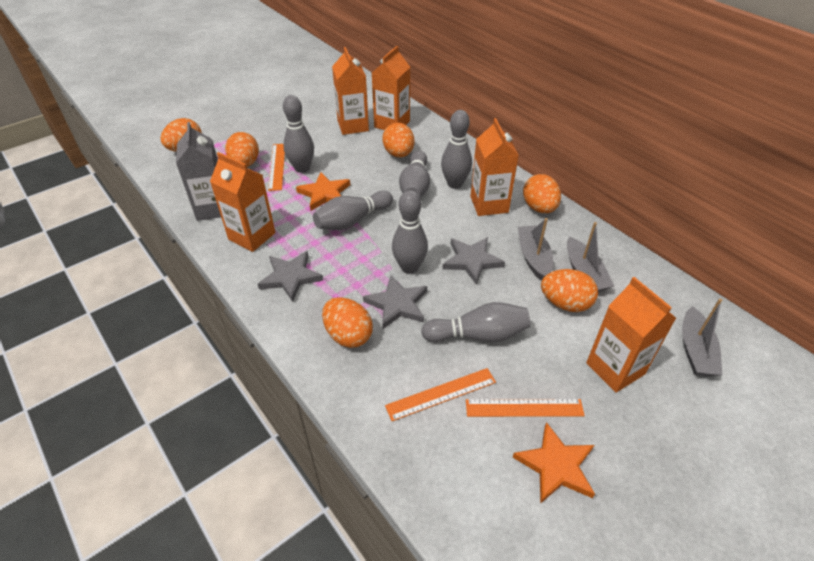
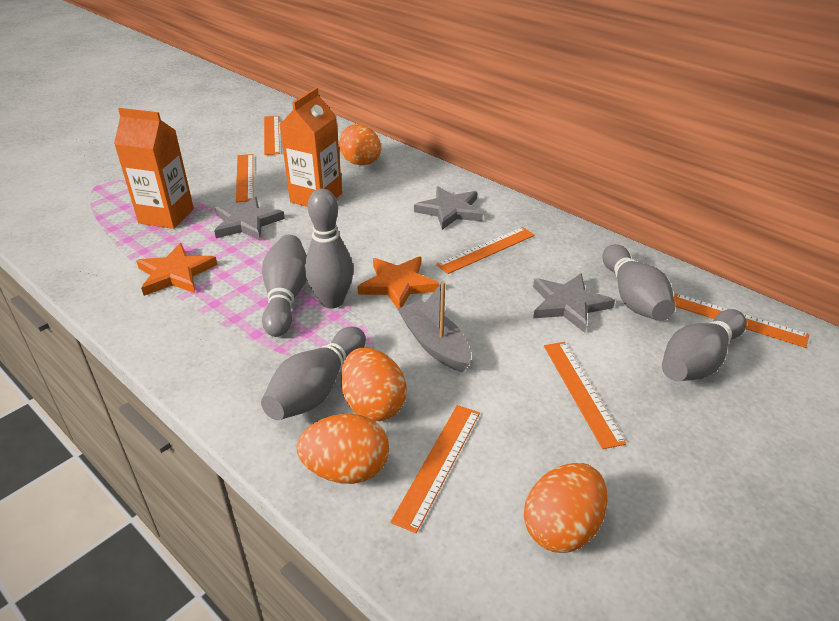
grey boat: 3 -> 1
grey bowling pin: 6 -> 5
grey carton: 1 -> 0
orange carton: 5 -> 2
orange egg: 6 -> 4
orange ruler: 3 -> 6

